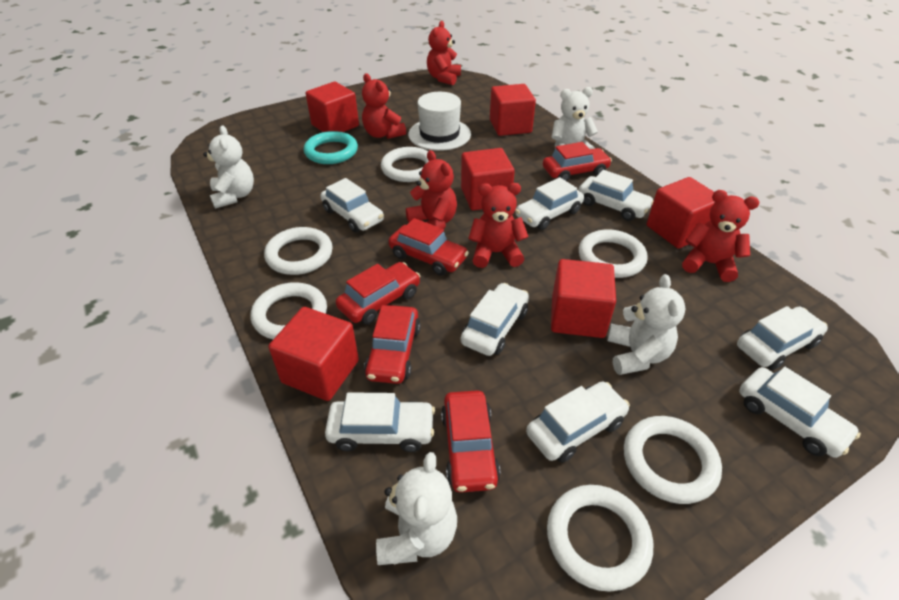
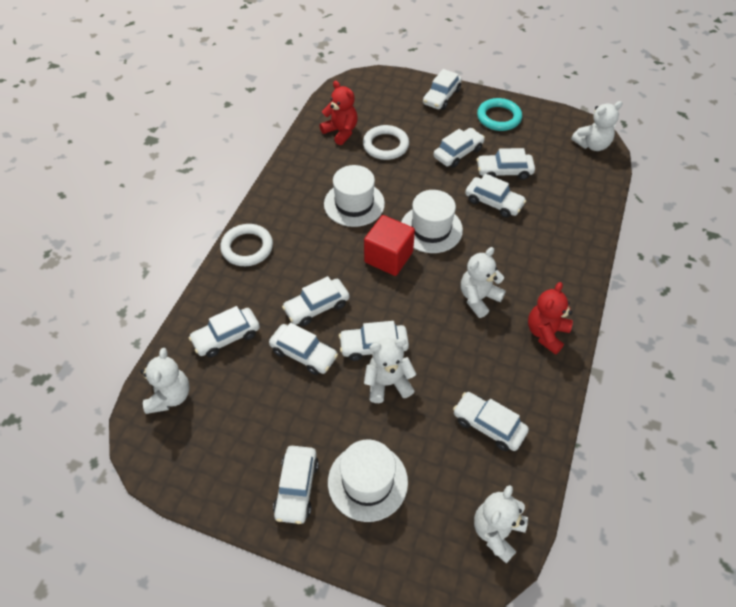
red car: 5 -> 0
red cube: 6 -> 1
red teddy bear: 5 -> 2
white car: 8 -> 10
white hat: 1 -> 3
white ring: 6 -> 2
white teddy bear: 4 -> 5

